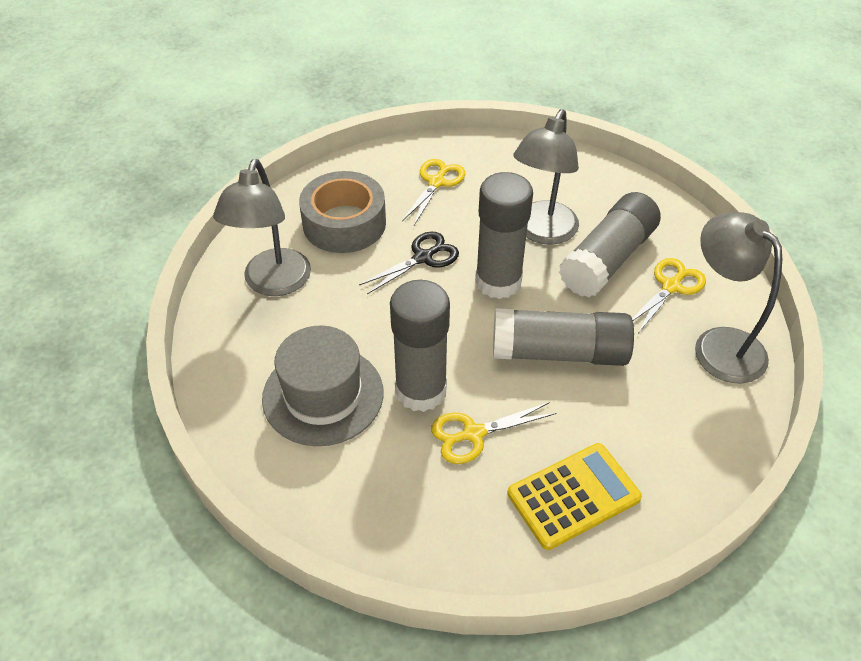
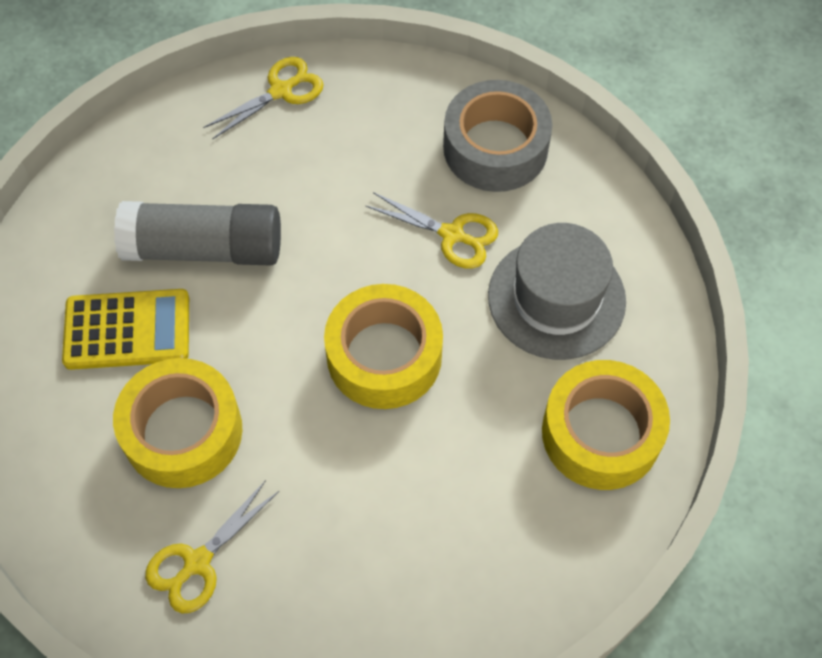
black scissors: 1 -> 0
grey glue stick: 4 -> 1
grey lamp: 3 -> 0
yellow tape: 0 -> 3

